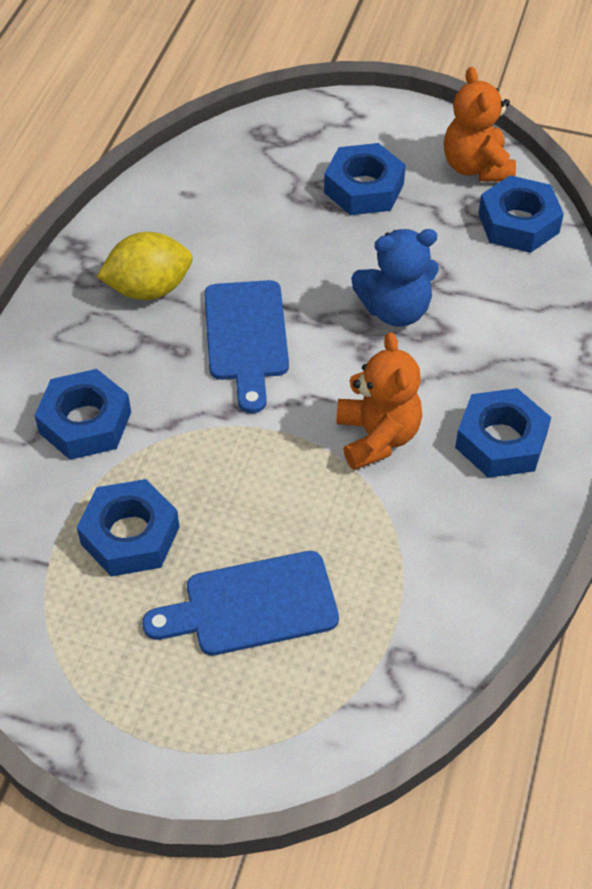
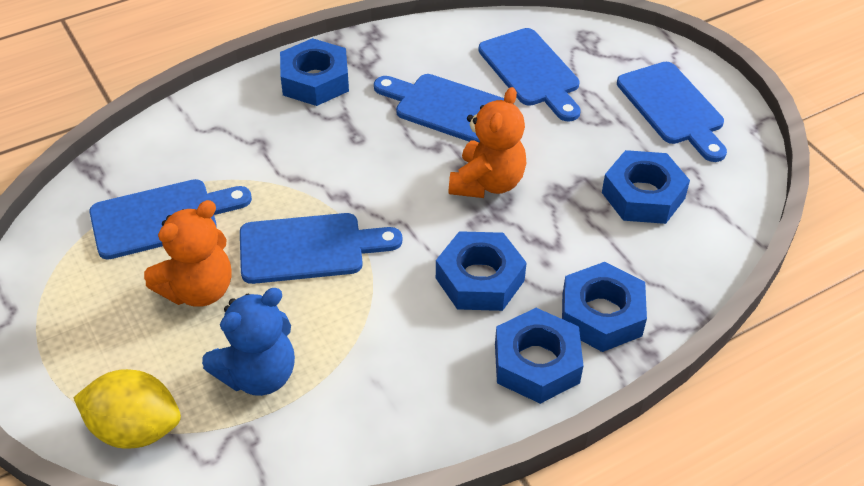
blue cutting board: 2 -> 5

